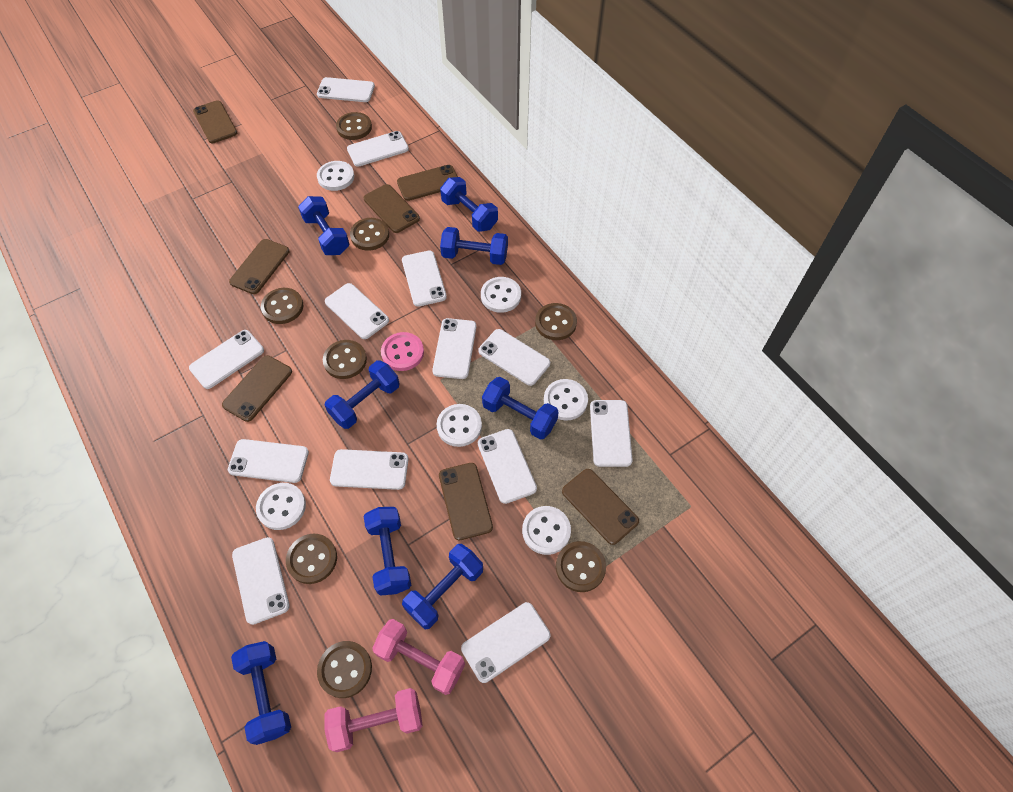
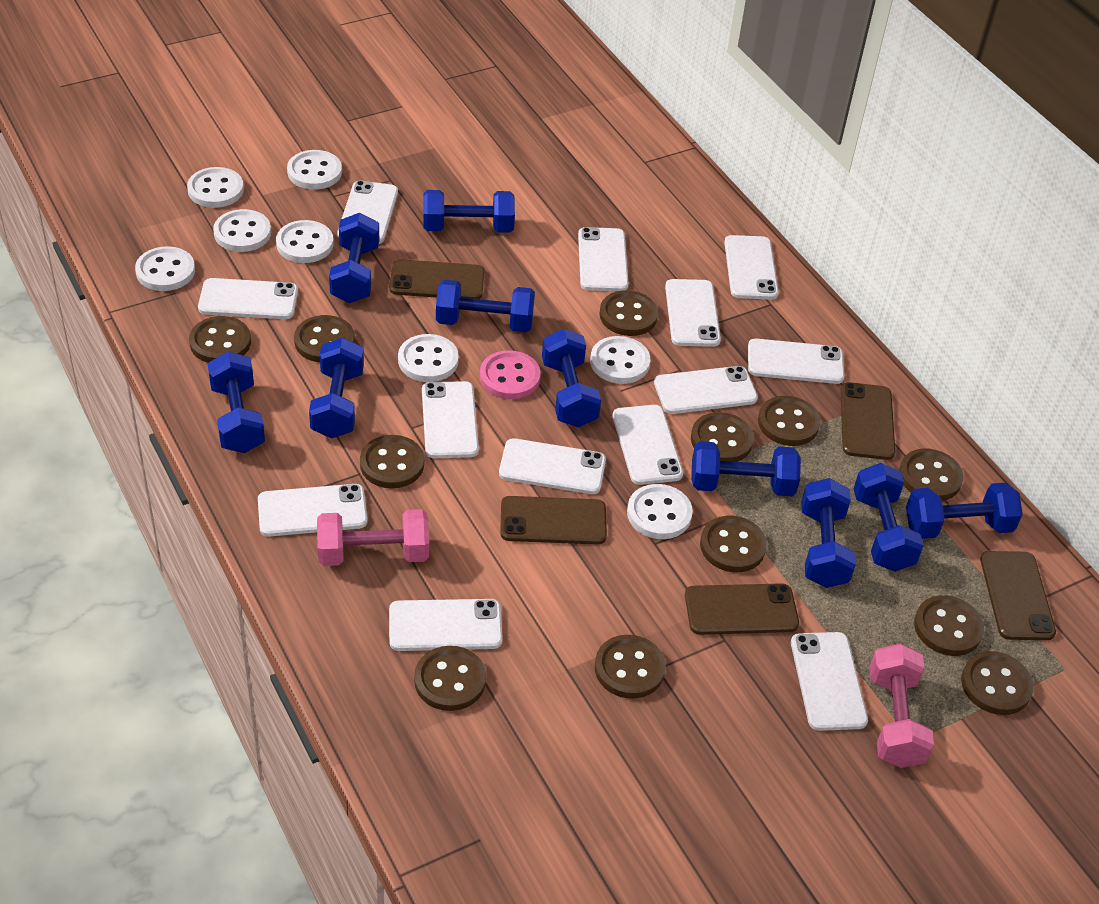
blue dumbbell: 8 -> 10
brown button: 8 -> 12
brown phone: 7 -> 5
white button: 6 -> 8

